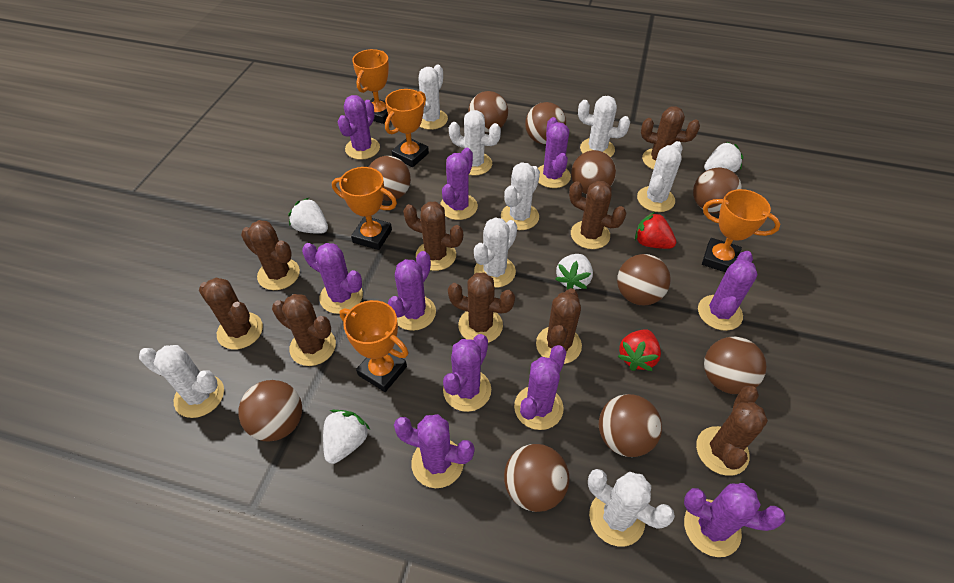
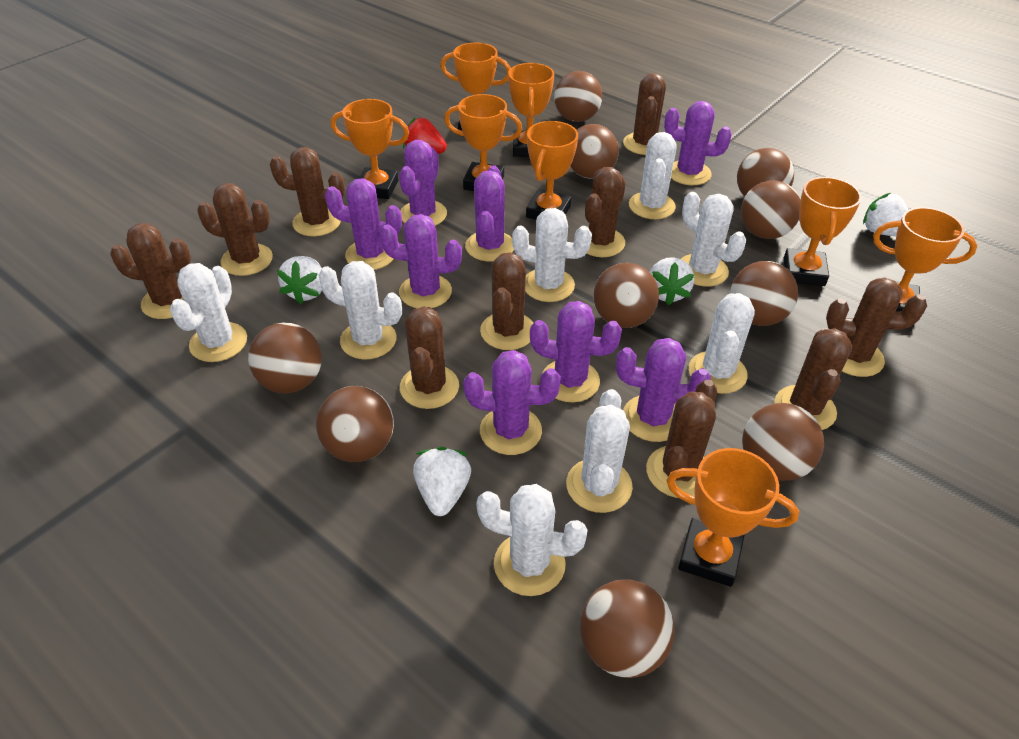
brown cactus: 9 -> 10
orange trophy: 5 -> 8
purple cactus: 10 -> 8
red strawberry: 2 -> 1

